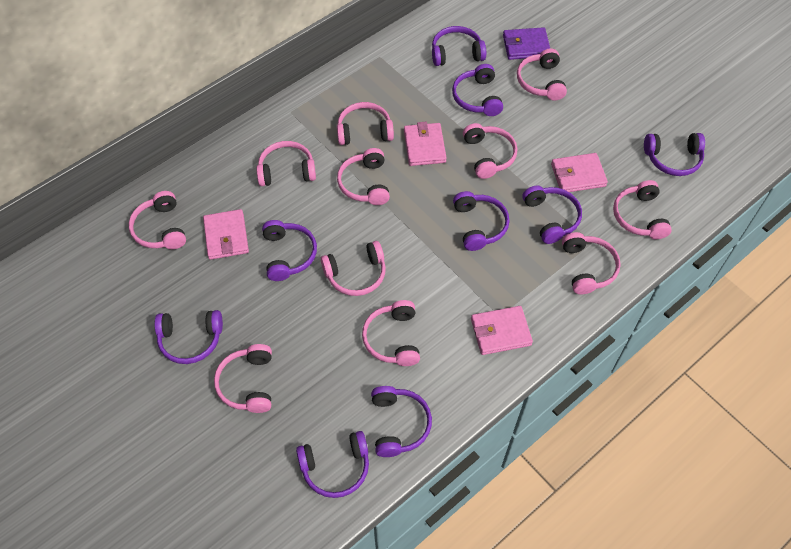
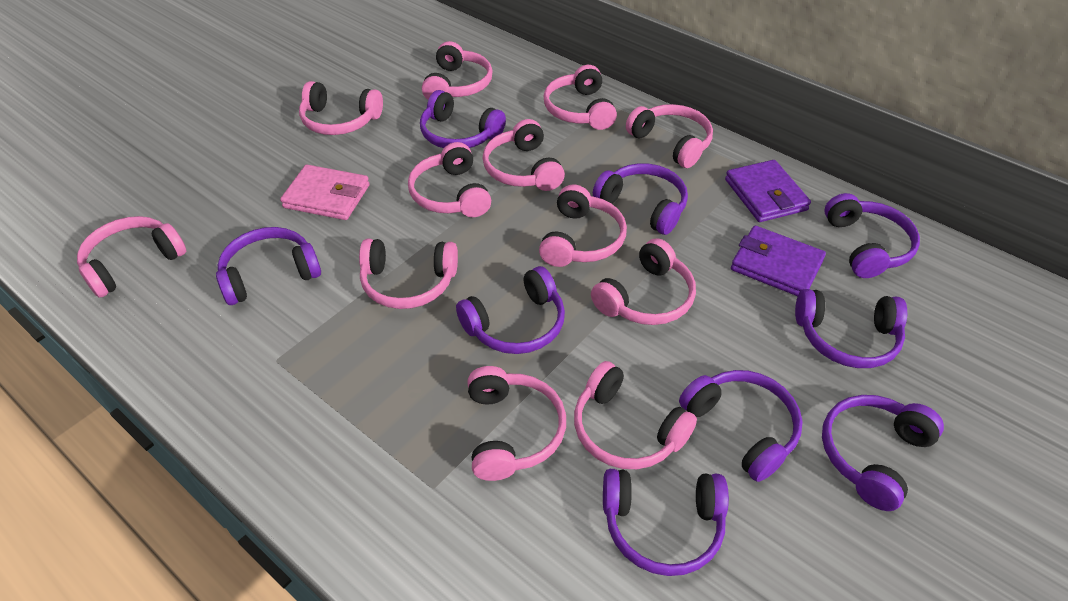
pink headphones: 11 -> 12
pink wallet: 4 -> 1
purple wallet: 1 -> 2

